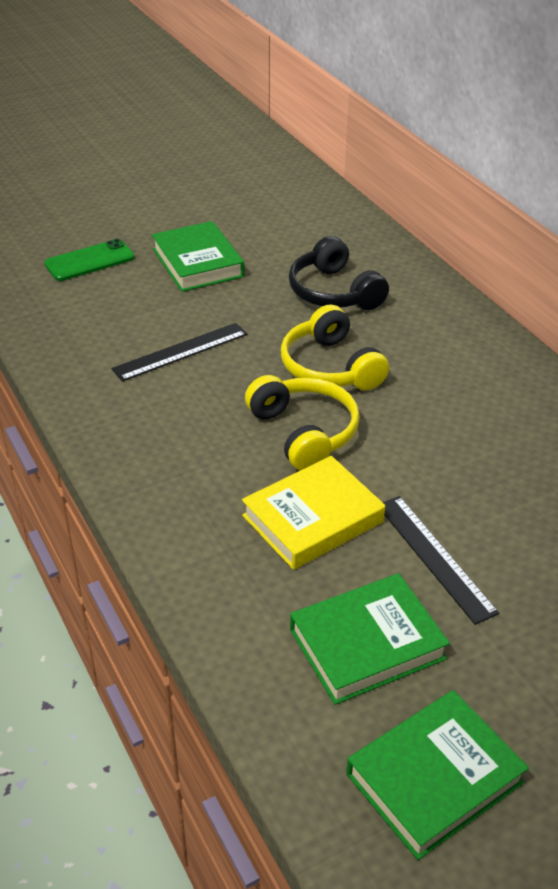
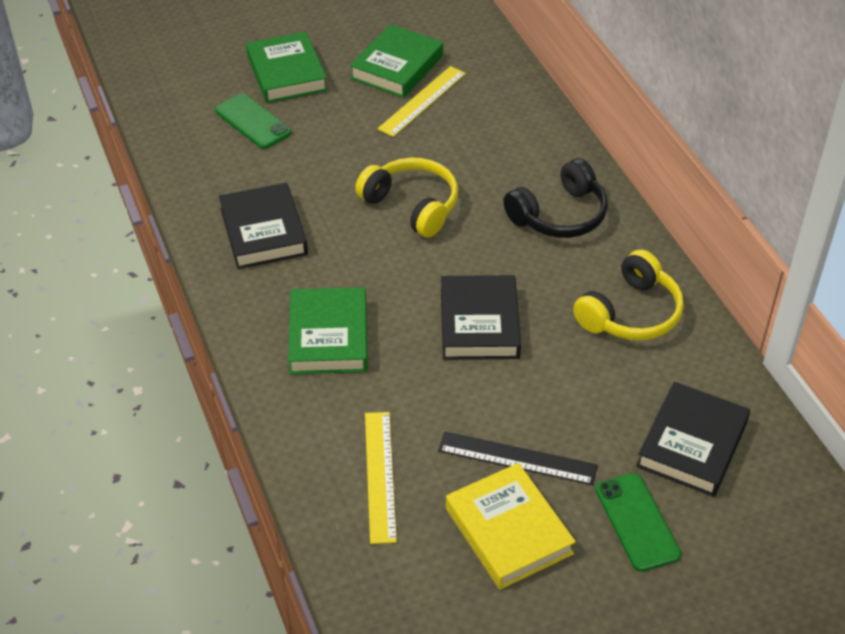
black book: 0 -> 3
black ruler: 2 -> 1
green phone: 1 -> 2
yellow ruler: 0 -> 2

